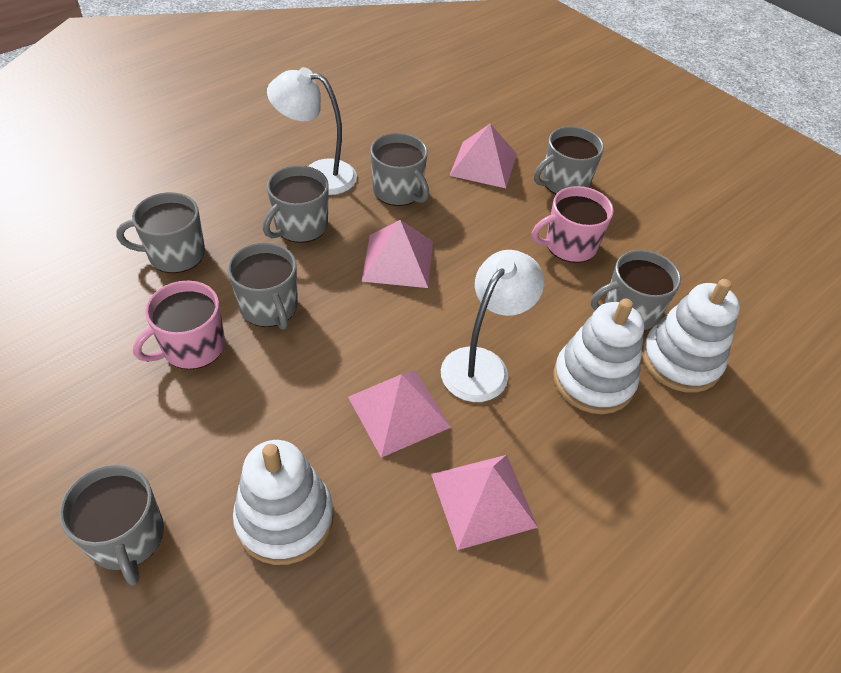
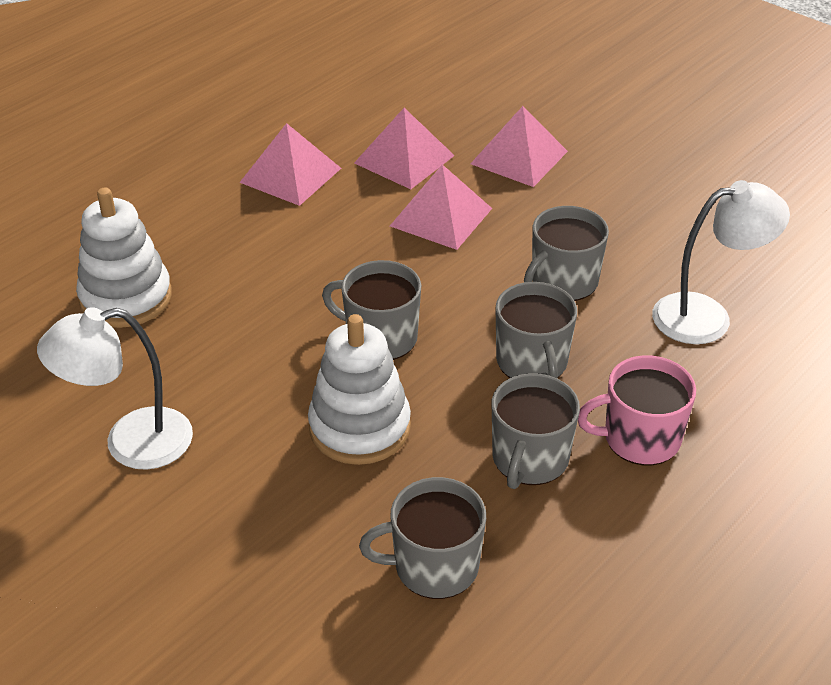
grey mug: 7 -> 5
pink mug: 2 -> 1
white stacking toy: 3 -> 2

